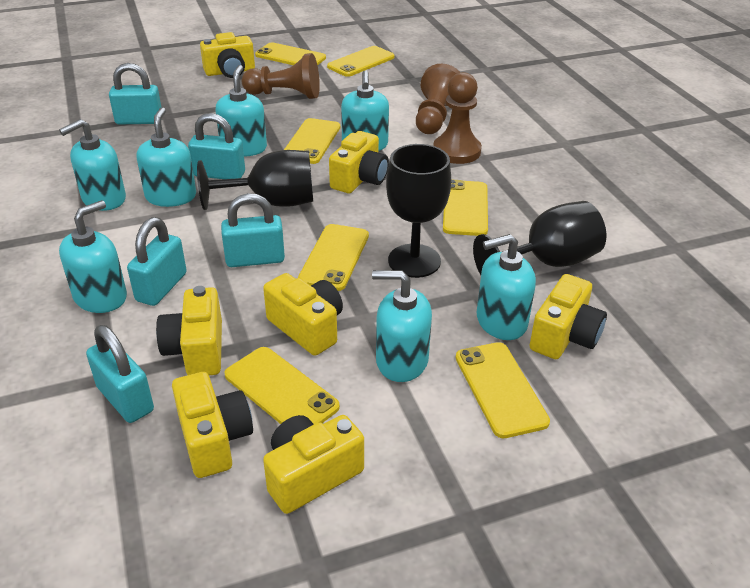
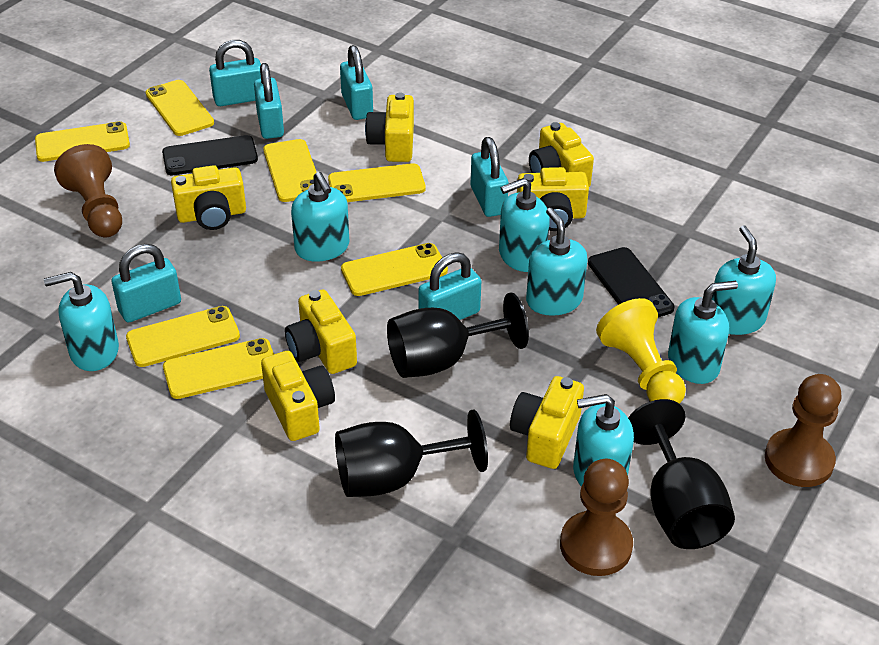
black phone: 0 -> 2
turquoise padlock: 5 -> 6
yellow pawn: 0 -> 1

